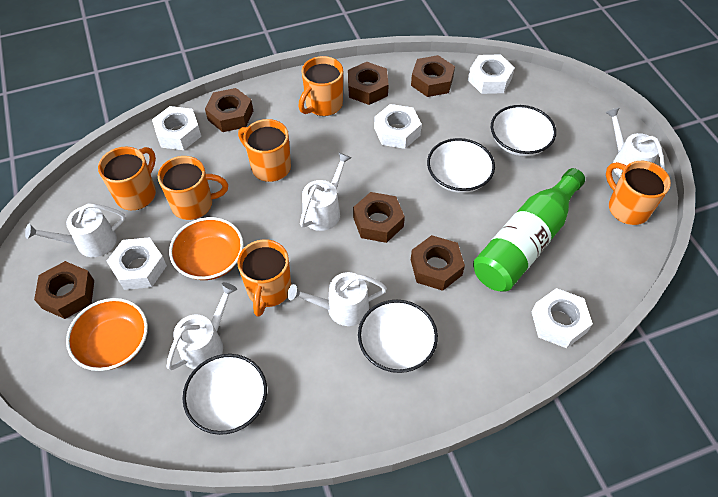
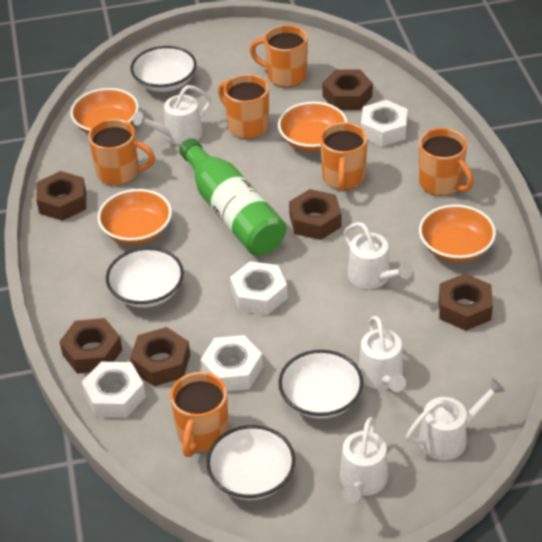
orange bowl: 2 -> 4
white nut: 5 -> 4

